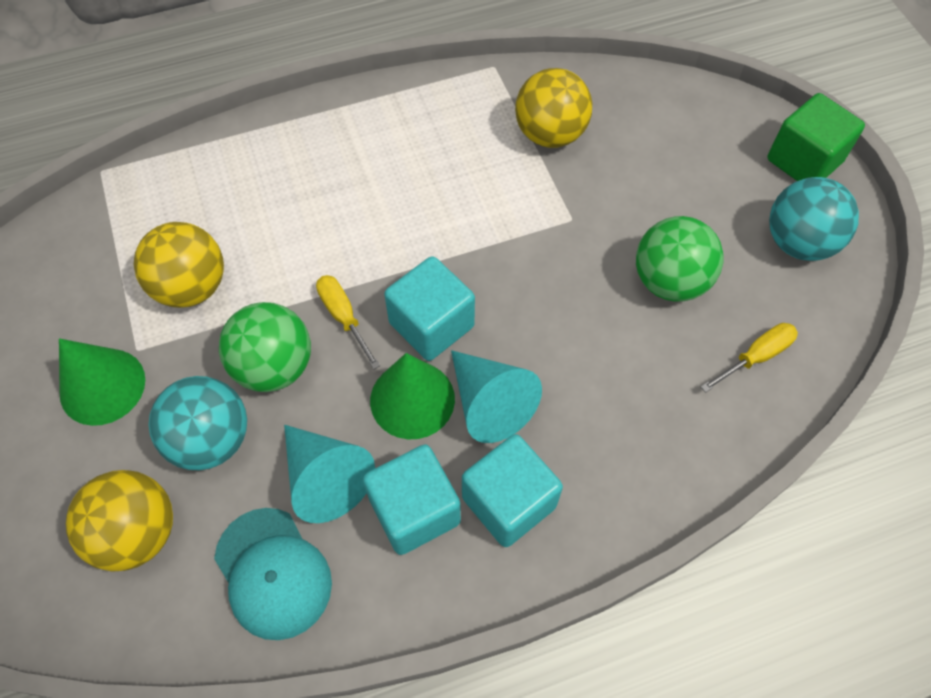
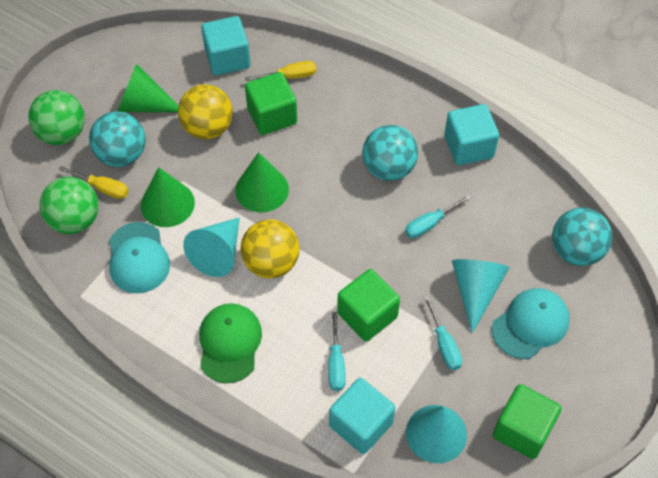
green cap: 0 -> 1
green cone: 2 -> 3
green cube: 1 -> 3
turquoise ball: 2 -> 3
turquoise cap: 1 -> 2
turquoise cone: 2 -> 3
turquoise screwdriver: 0 -> 3
yellow ball: 3 -> 2

